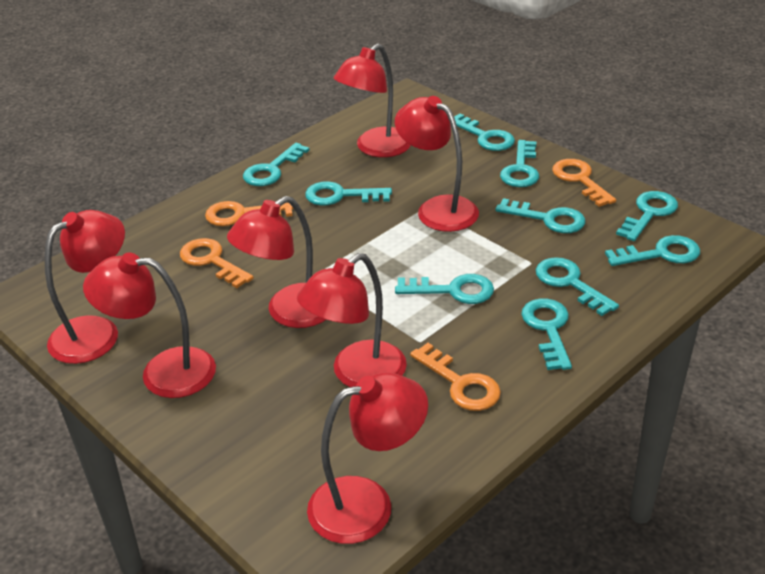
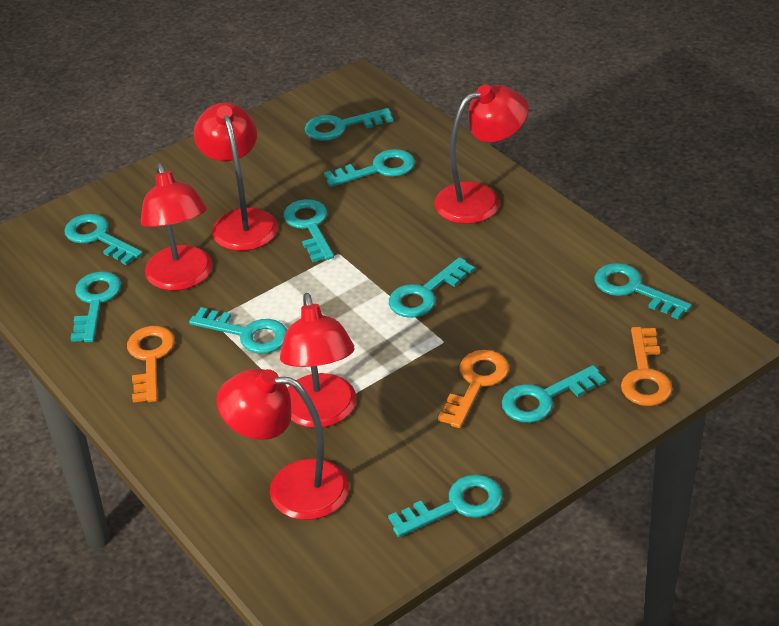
orange key: 4 -> 3
red lamp: 7 -> 5

